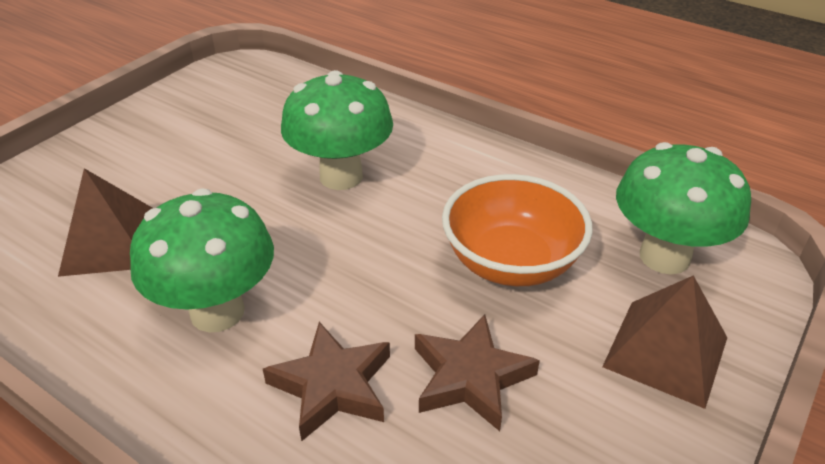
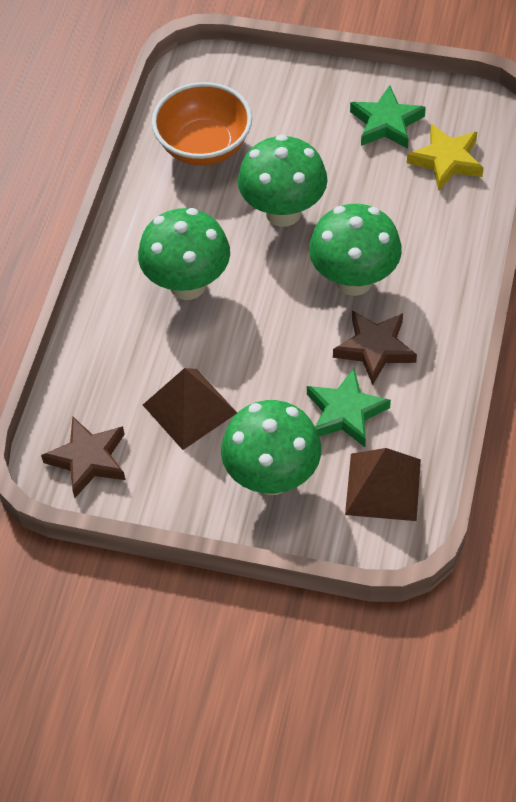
green mushroom: 3 -> 4
green star: 0 -> 2
yellow star: 0 -> 1

